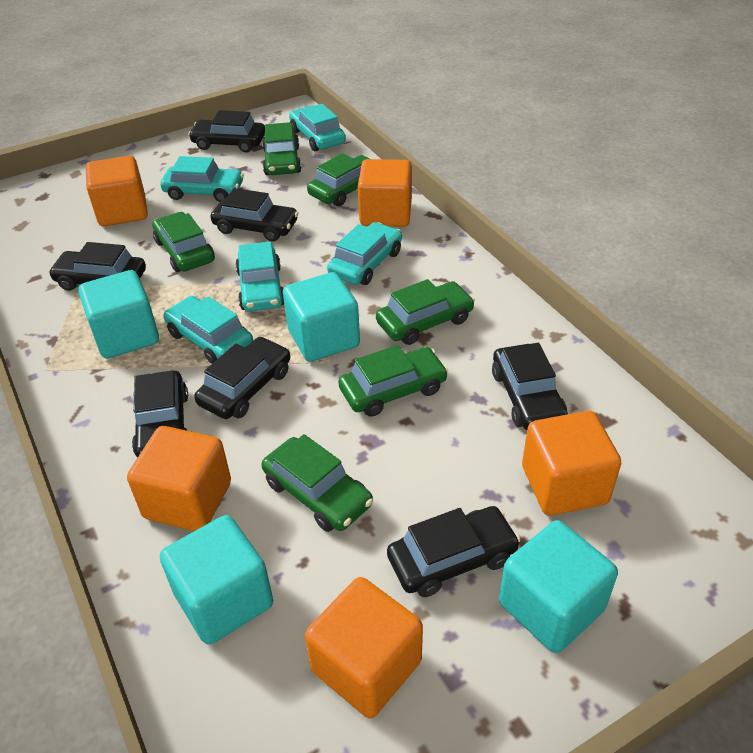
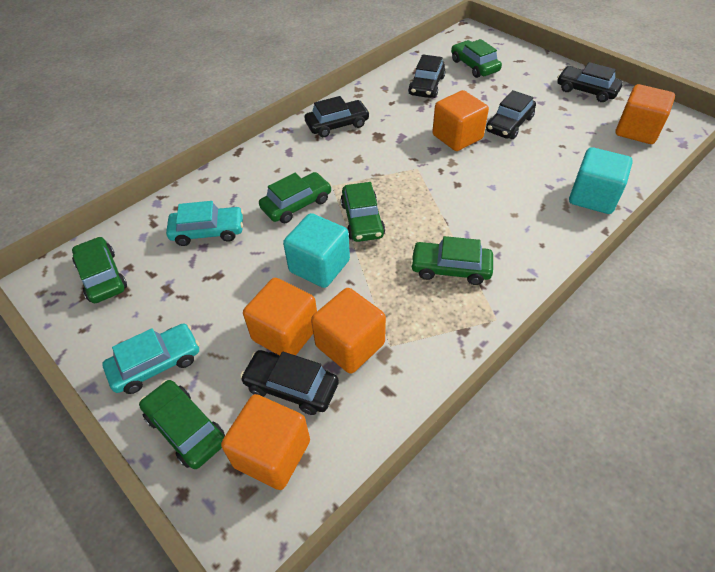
black car: 7 -> 5
turquoise car: 5 -> 2
turquoise cube: 4 -> 2

